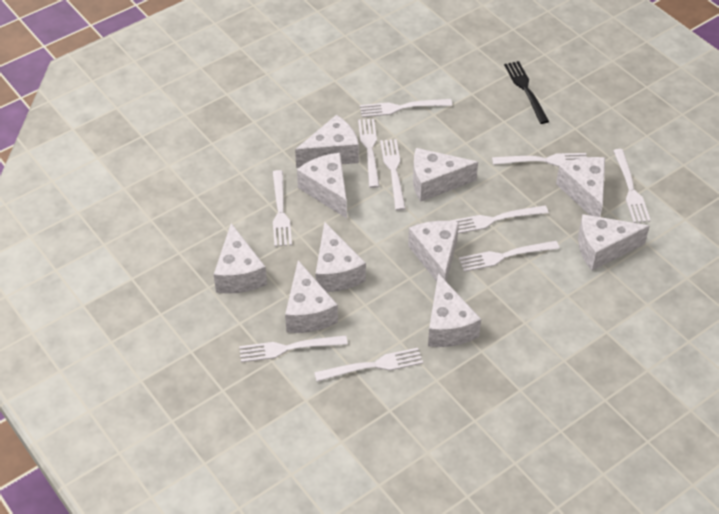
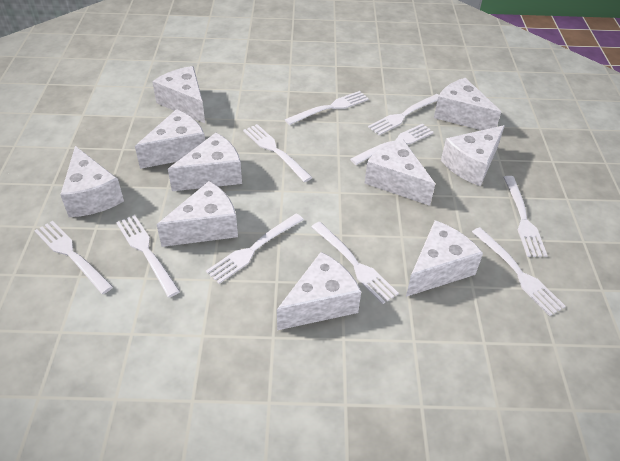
black fork: 1 -> 0

